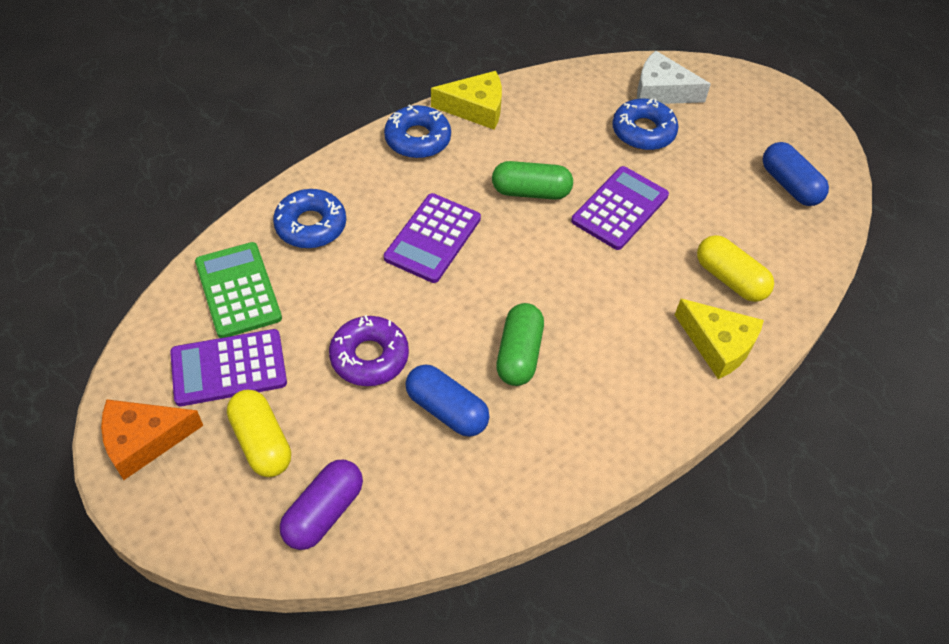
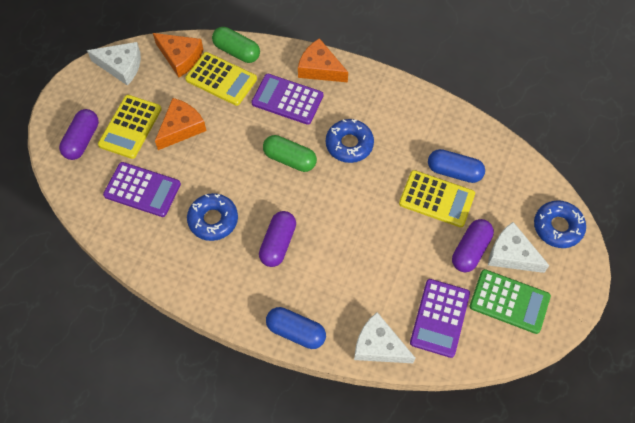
orange cheese: 1 -> 3
purple capsule: 1 -> 3
purple donut: 1 -> 0
white cheese: 1 -> 3
yellow calculator: 0 -> 3
yellow capsule: 2 -> 0
yellow cheese: 2 -> 0

